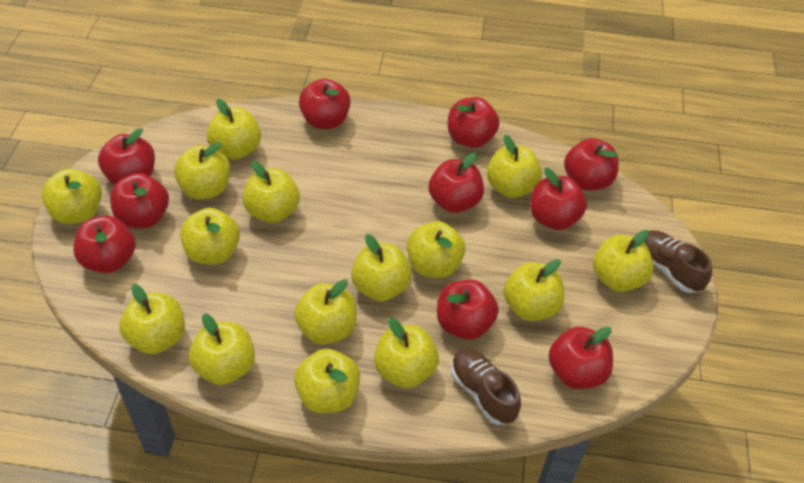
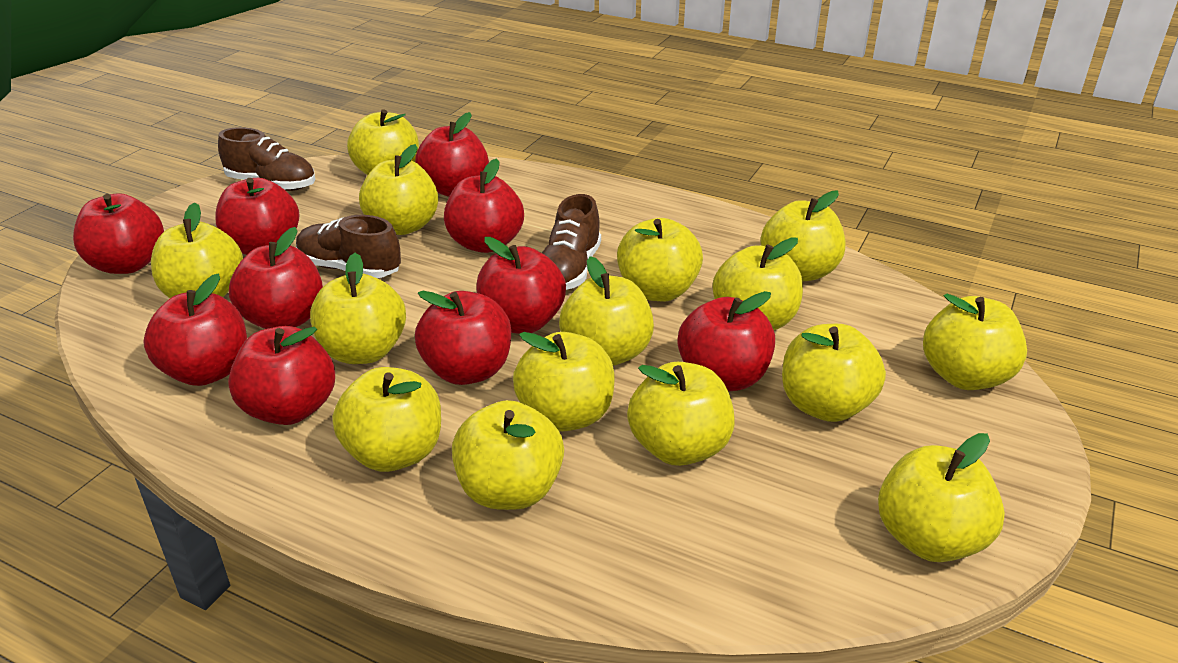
brown shoe: 2 -> 3

